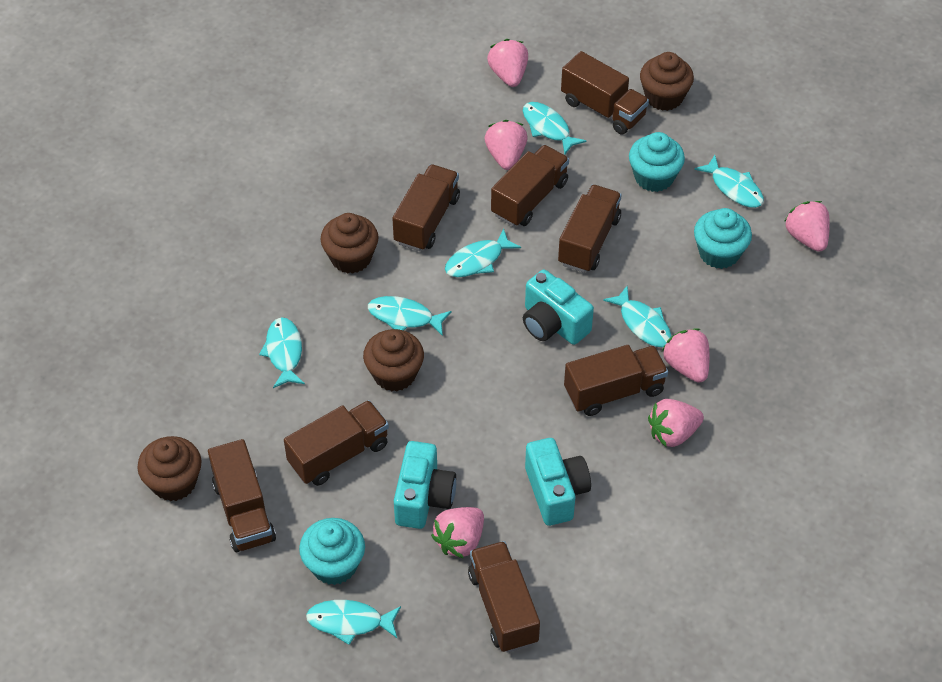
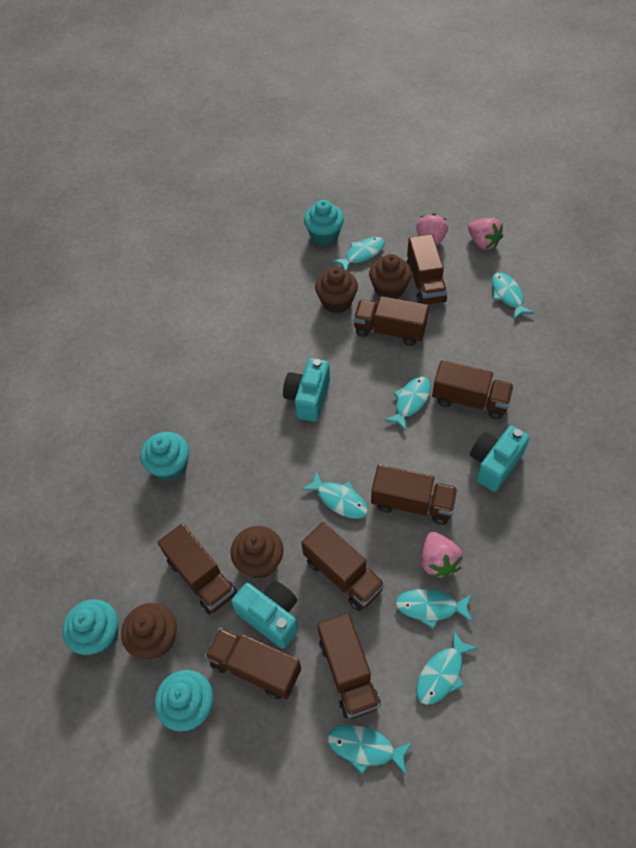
pink strawberry: 6 -> 3
turquoise cupcake: 3 -> 4

